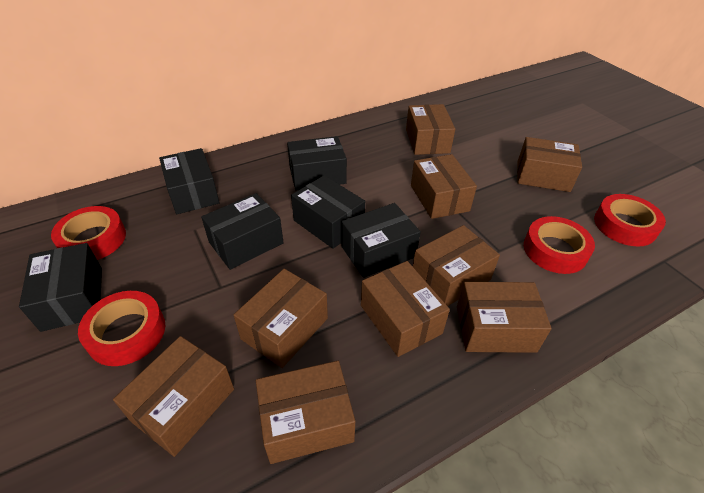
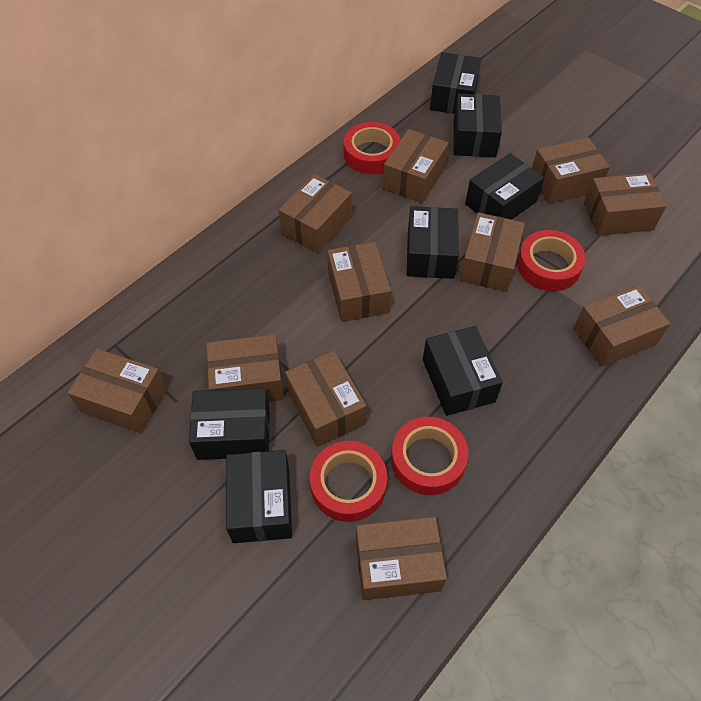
black box: 6 -> 7
brown box: 9 -> 11

